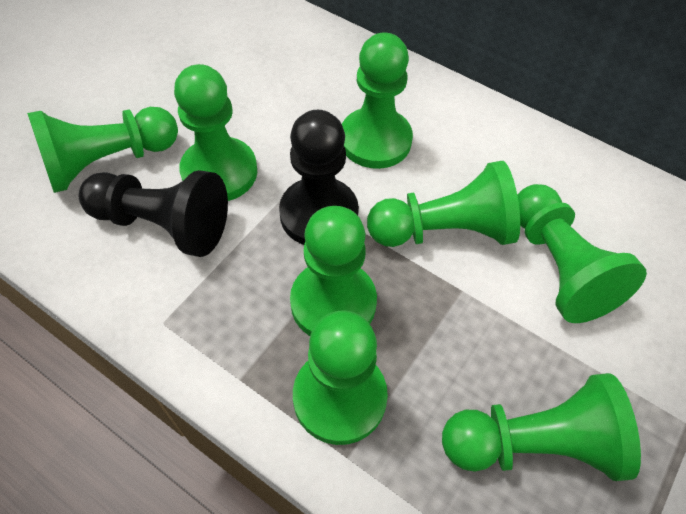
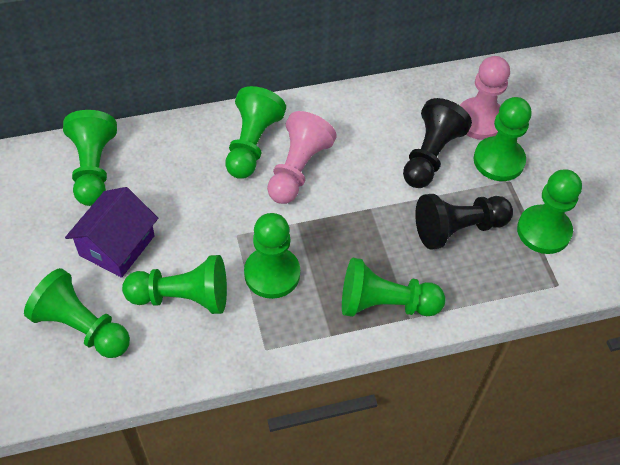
pink pawn: 0 -> 2
purple house: 0 -> 1

